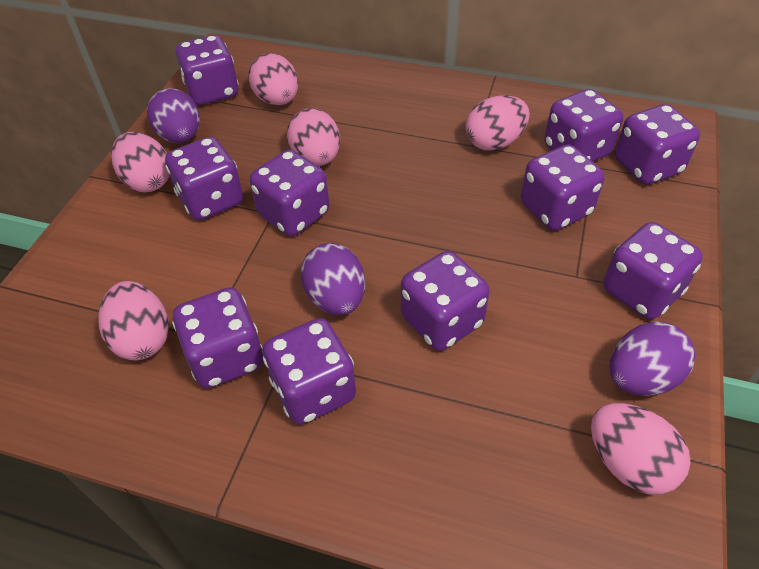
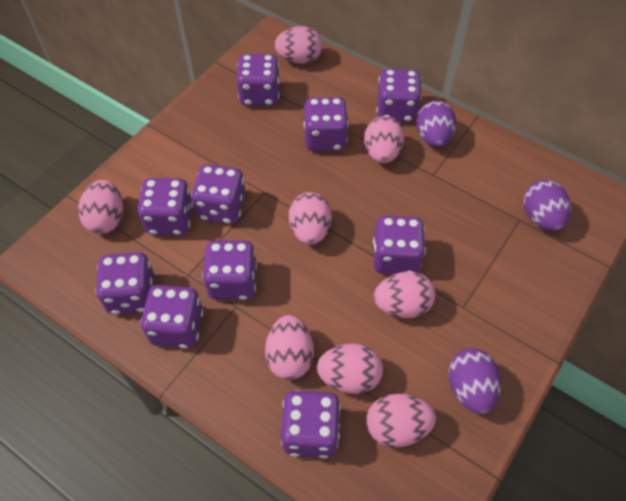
pink egg: 6 -> 8

